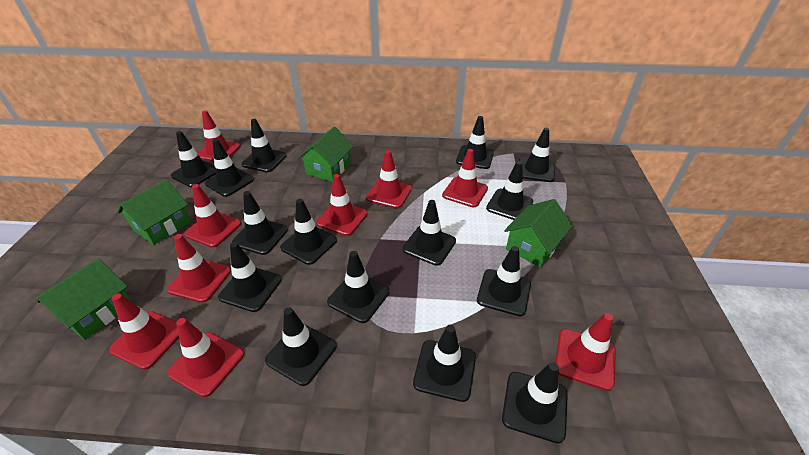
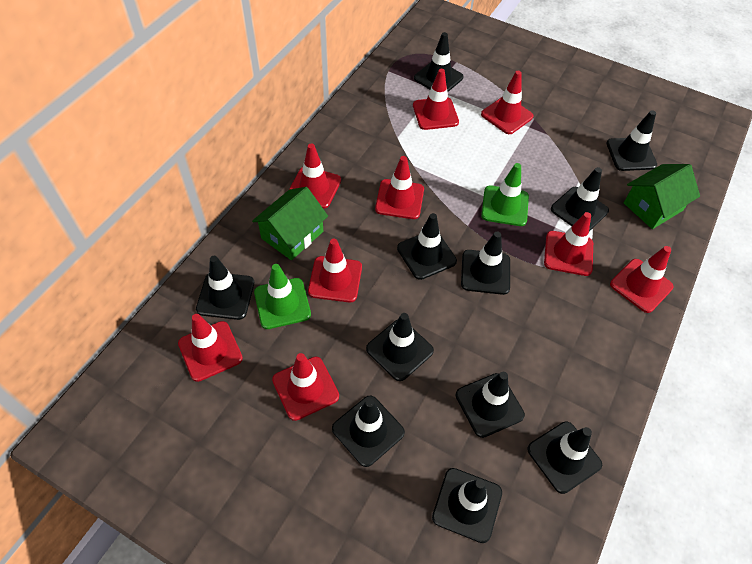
black traffic cone: 15 -> 11
green house: 4 -> 2
green traffic cone: 0 -> 2

